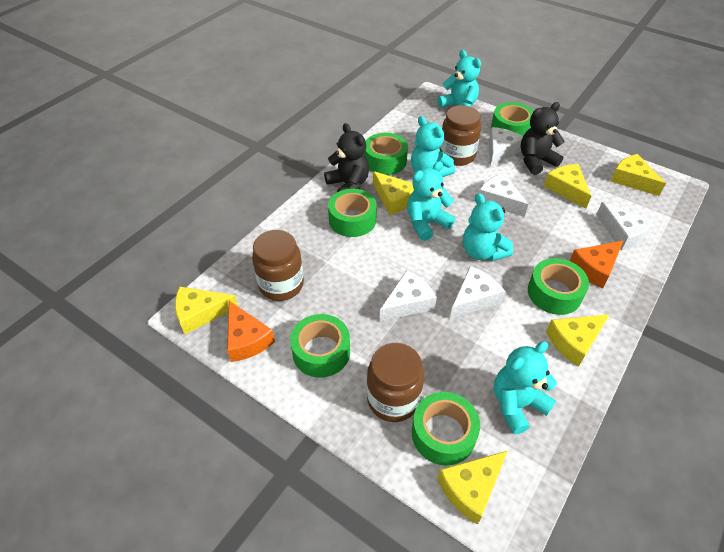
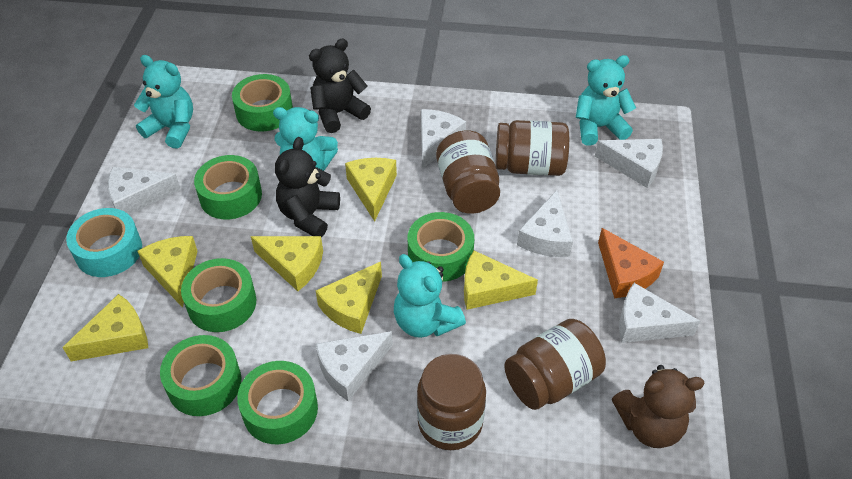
brown jar: 3 -> 4
brown teddy bear: 0 -> 1
orange cheese: 2 -> 1
turquoise tape: 0 -> 1
turquoise teddy bear: 5 -> 4
white cheese: 5 -> 6

